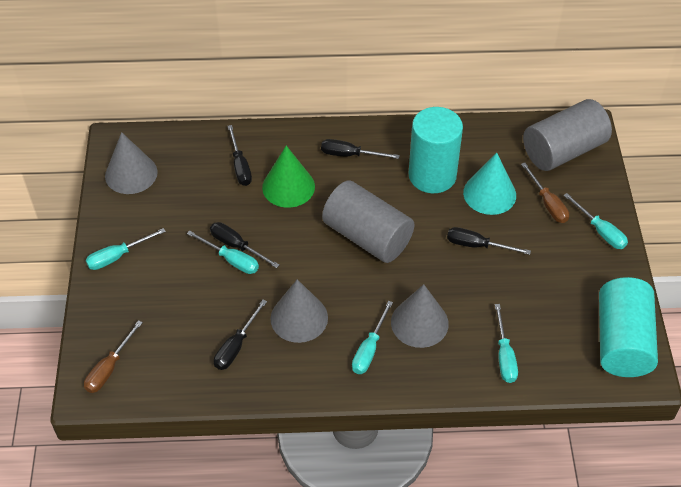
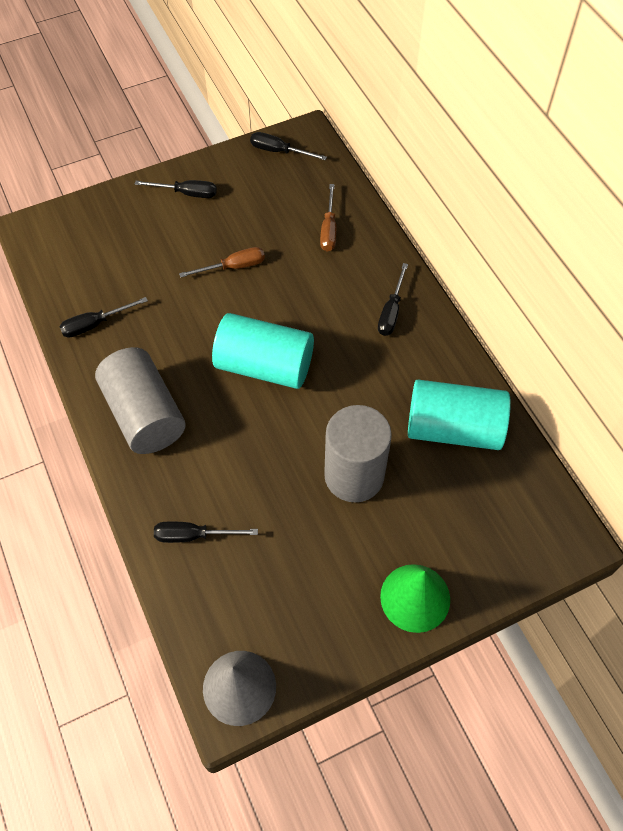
grey cone: 3 -> 1
turquoise cone: 1 -> 0
turquoise screwdriver: 5 -> 0

